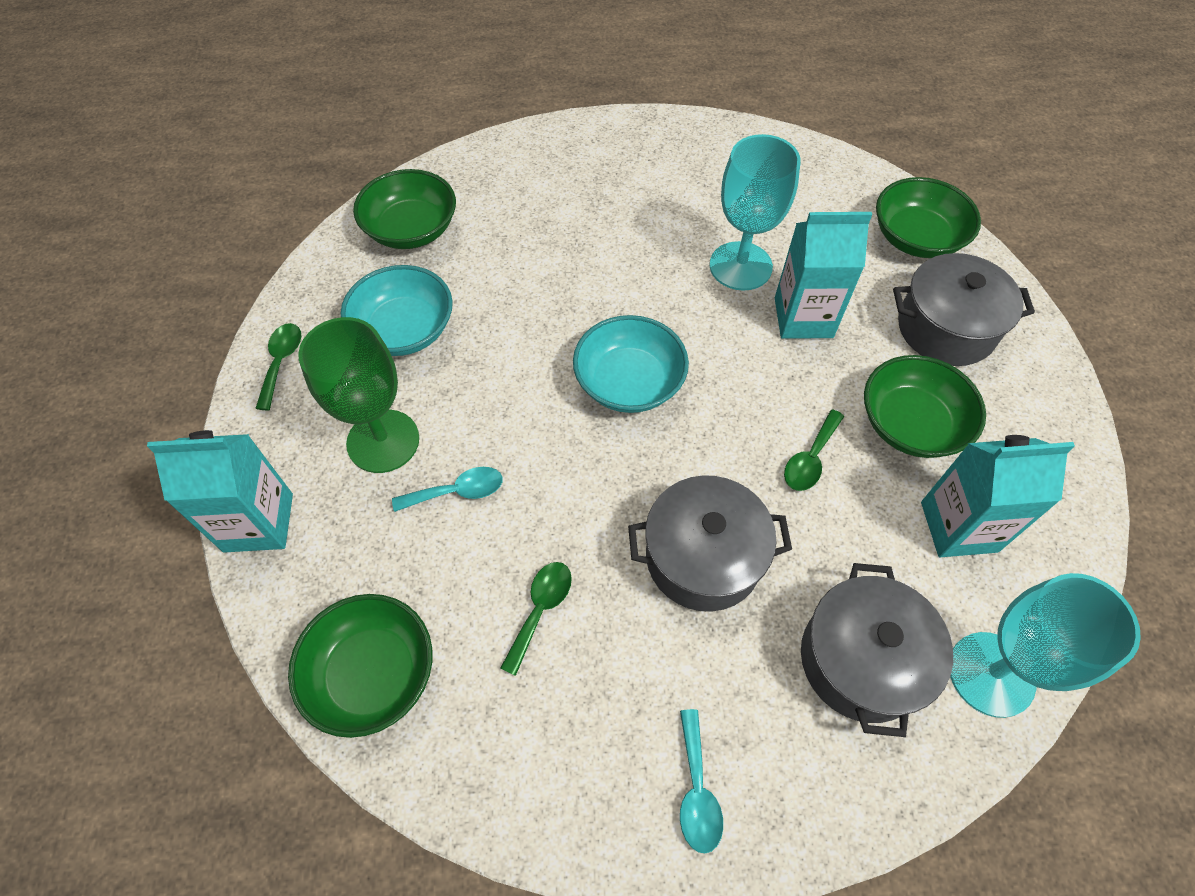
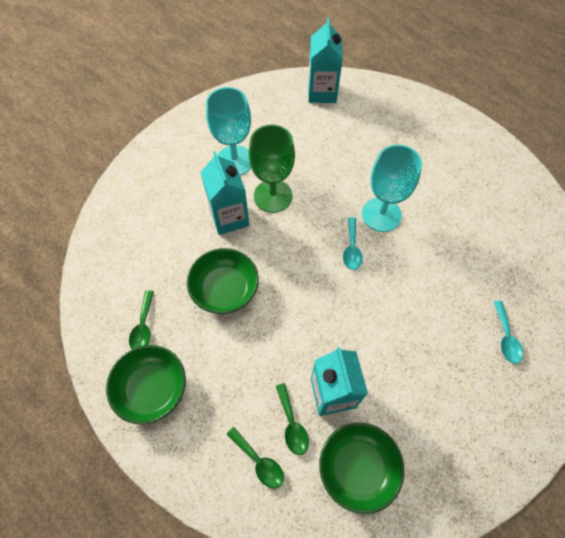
green bowl: 4 -> 3
grey pot: 3 -> 0
turquoise bowl: 2 -> 0

